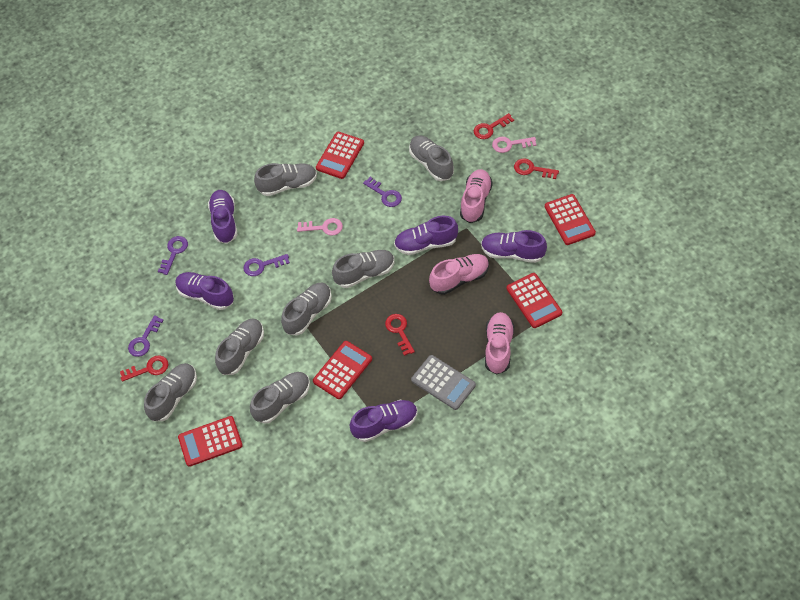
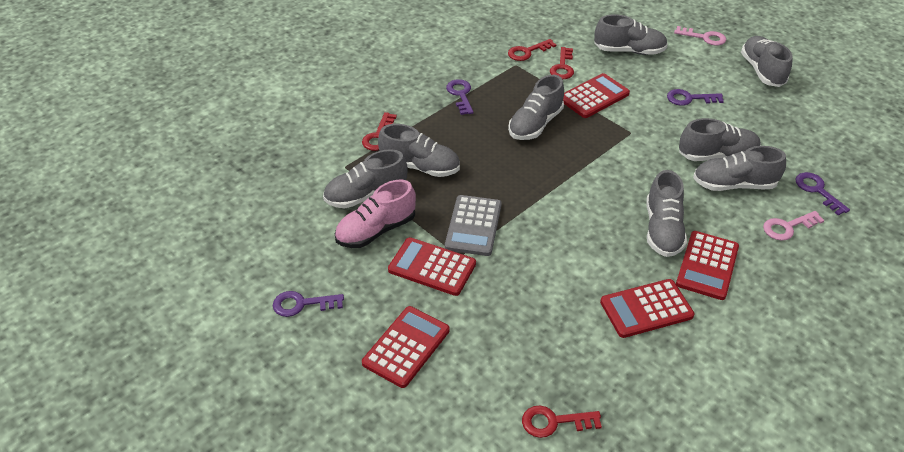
grey shoe: 7 -> 8
pink shoe: 3 -> 1
purple shoe: 5 -> 0

